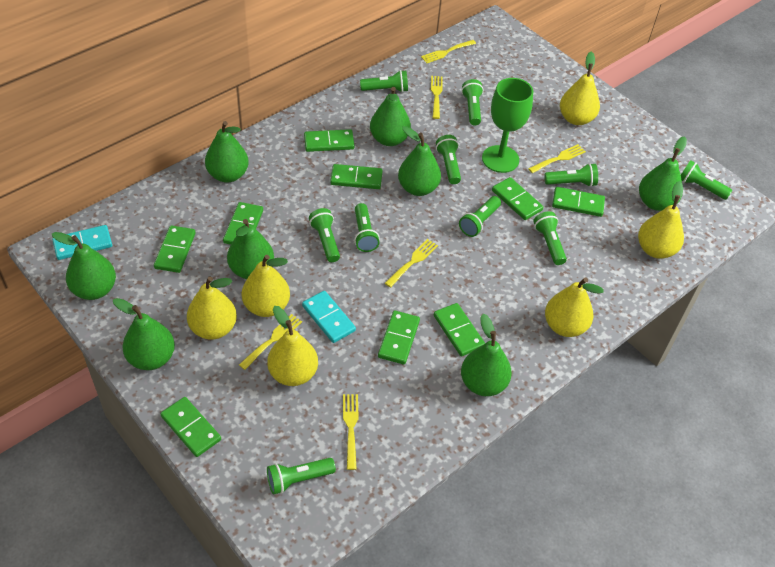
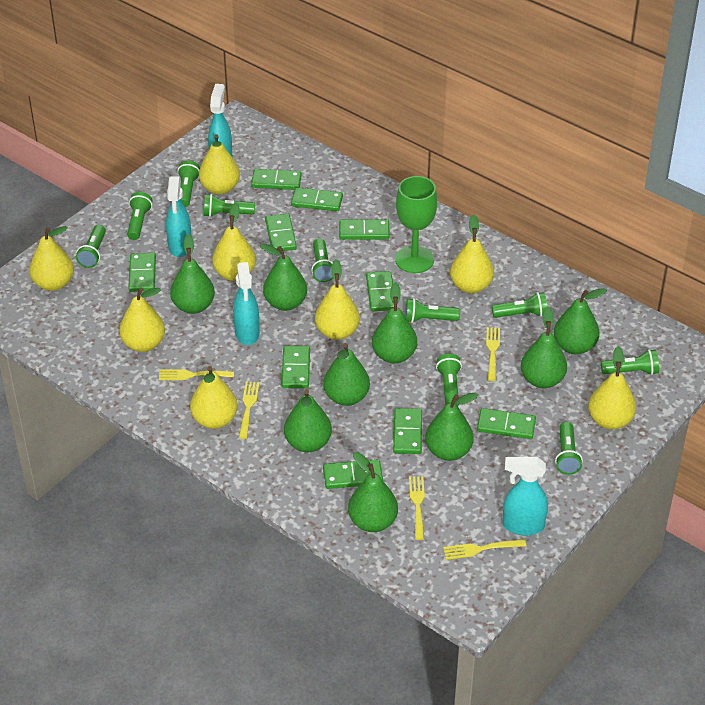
green domino: 9 -> 10
green pear: 8 -> 9
turquoise domino: 2 -> 0
turquoise spray bottle: 0 -> 4
yellow fork: 6 -> 5
yellow pear: 6 -> 8

